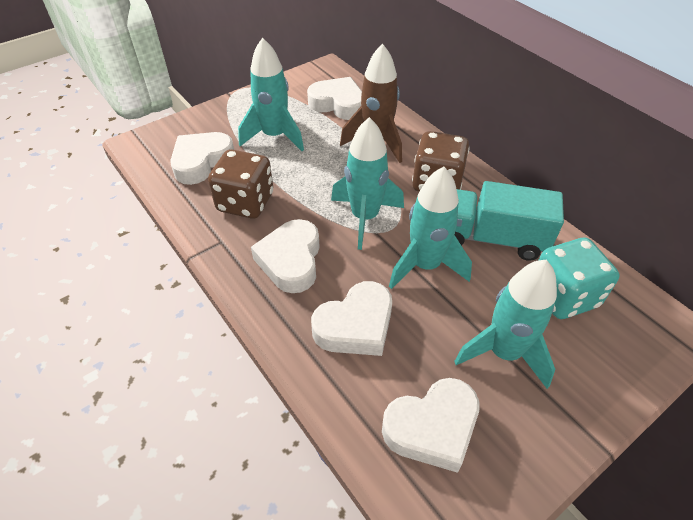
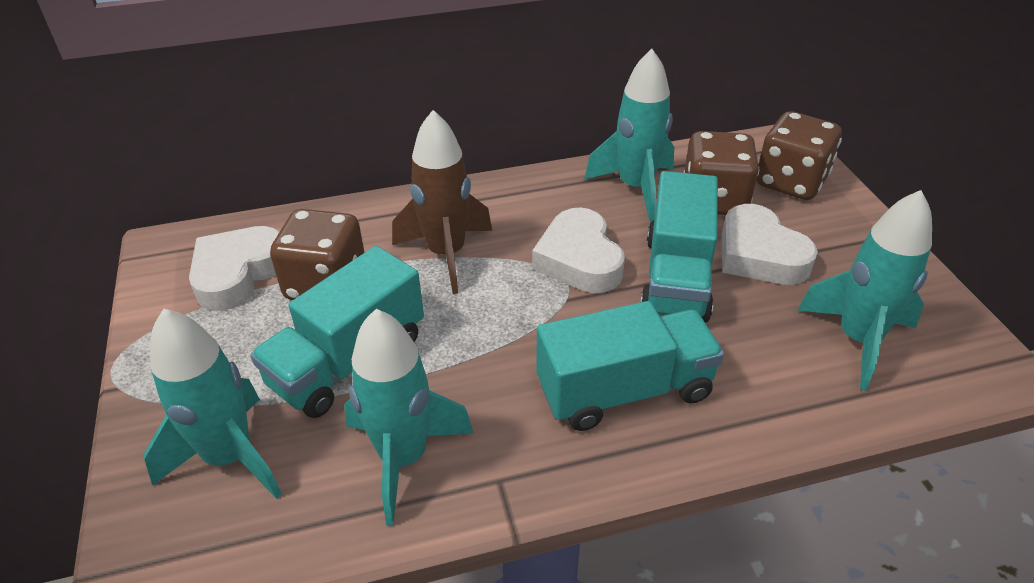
brown dice: 2 -> 3
turquoise dice: 1 -> 0
turquoise truck: 1 -> 3
white heart: 5 -> 3

